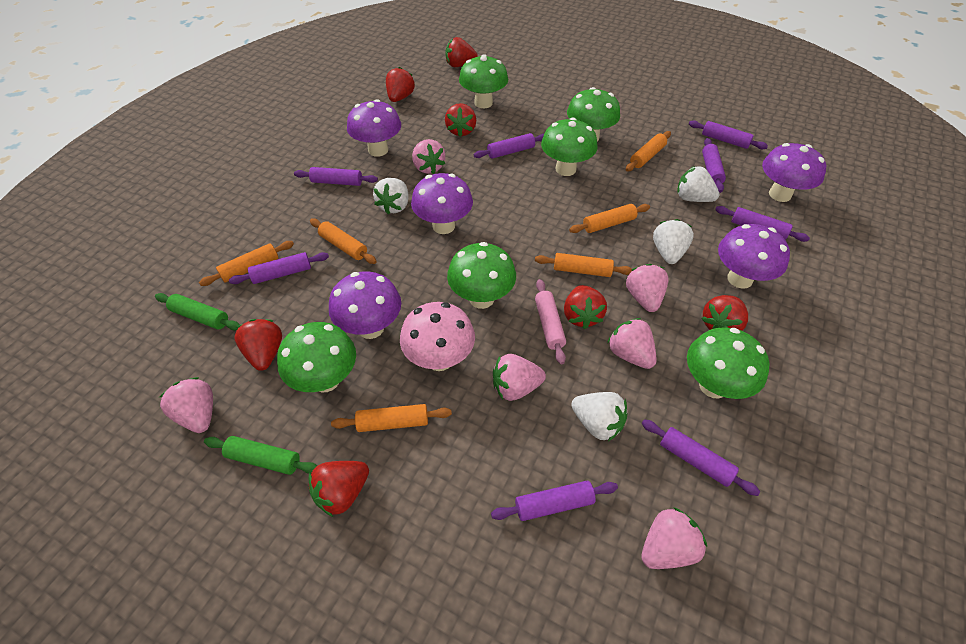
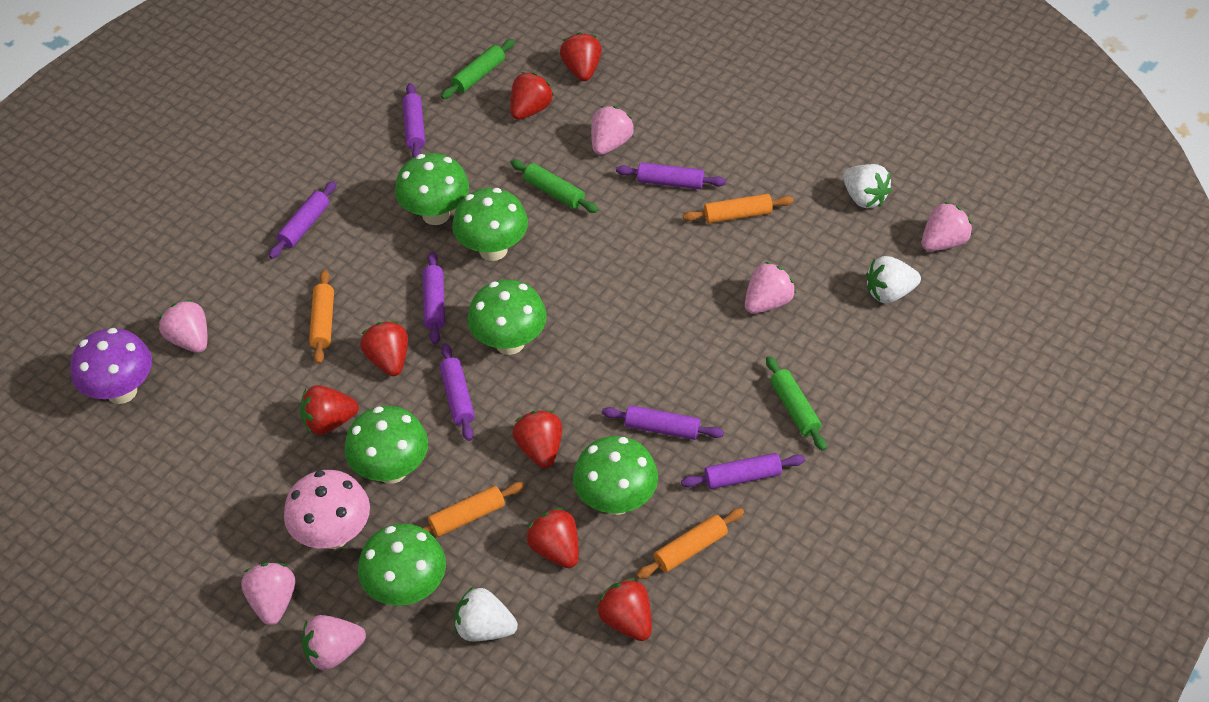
green rolling pin: 2 -> 3
orange rolling pin: 6 -> 4
pink rolling pin: 1 -> 0
purple mushroom: 5 -> 1
purple rolling pin: 8 -> 7
white strawberry: 4 -> 3

